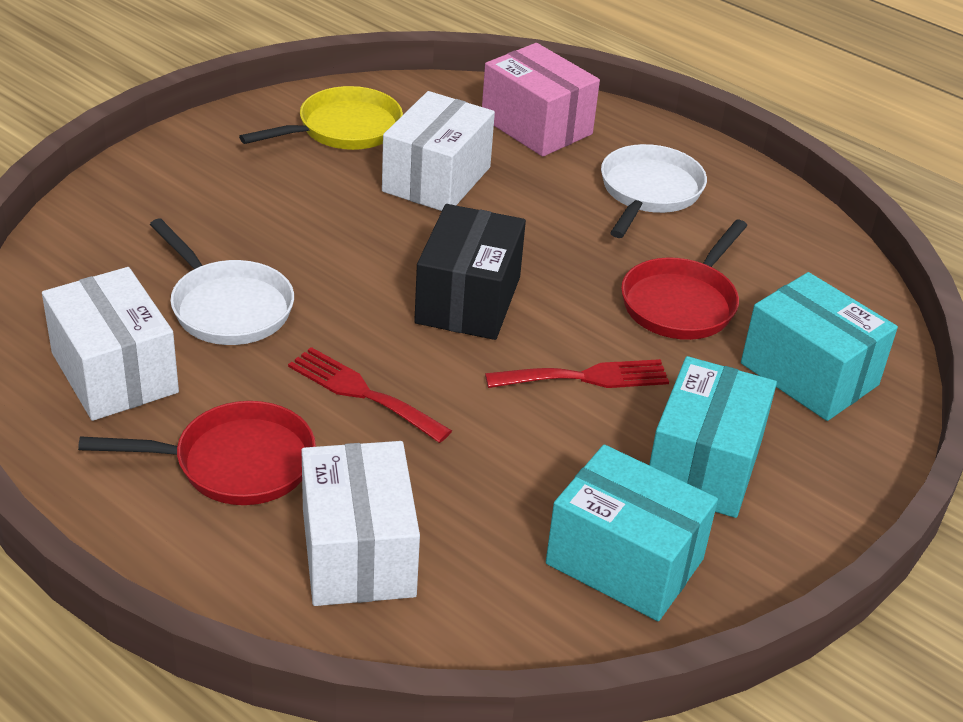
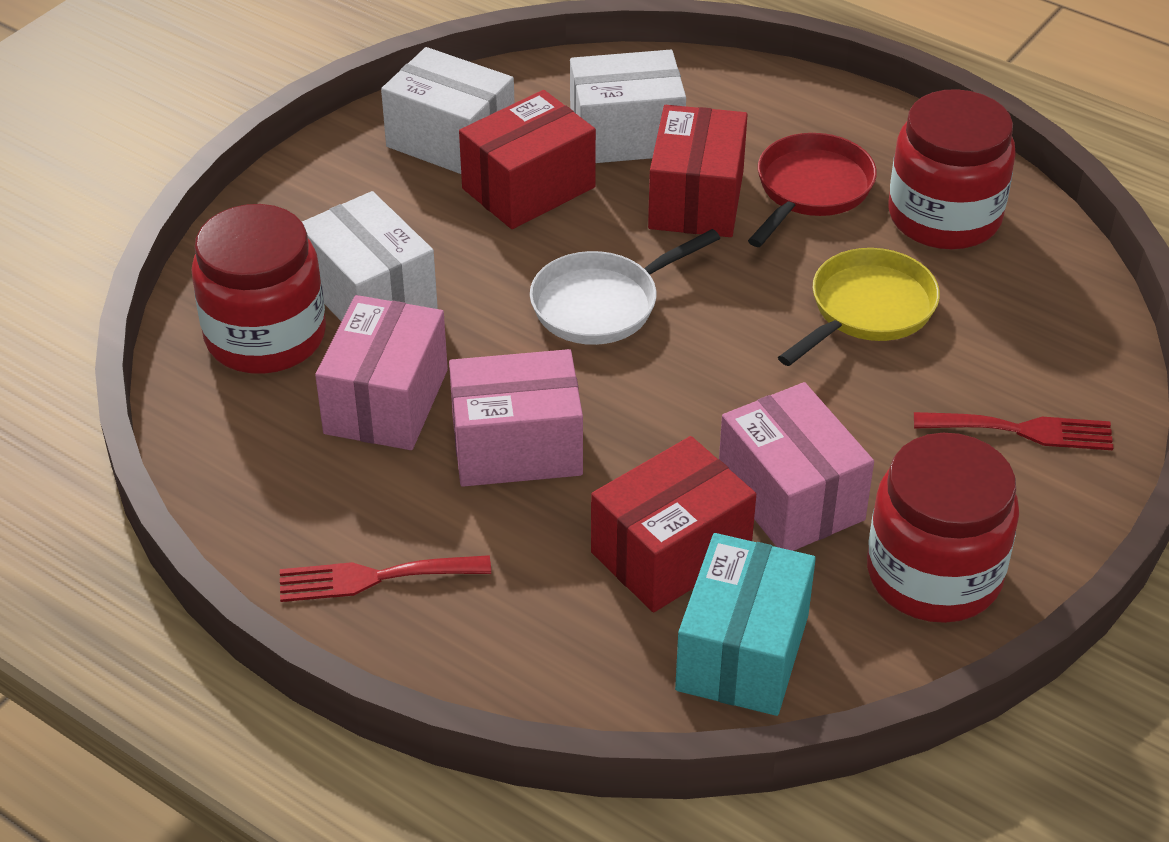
black box: 1 -> 0
pink box: 1 -> 3
red box: 0 -> 3
red jar: 0 -> 3
red pan: 2 -> 1
turquoise box: 3 -> 1
white pan: 2 -> 1

